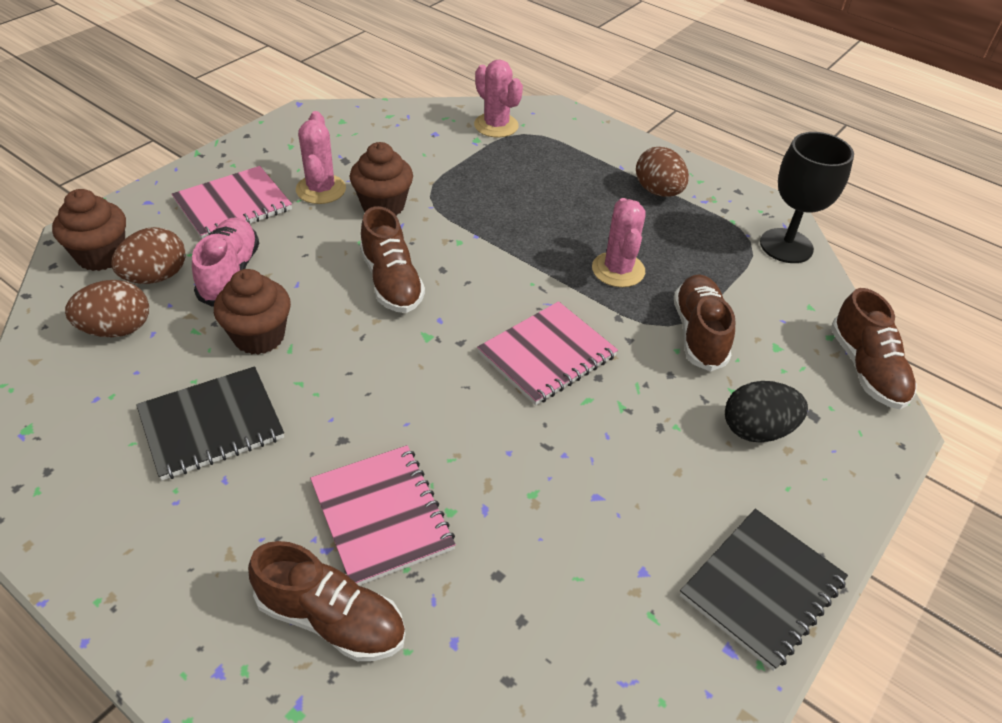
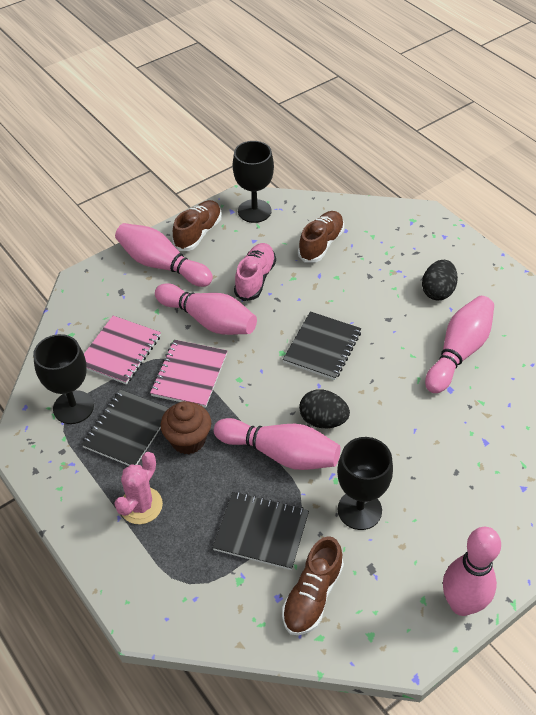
black egg: 1 -> 2
black goblet: 1 -> 3
black notebook: 2 -> 3
brown cupcake: 3 -> 1
brown egg: 3 -> 0
brown shoe: 4 -> 3
pink bowling pin: 0 -> 5
pink cactus: 3 -> 1
pink notebook: 3 -> 2

